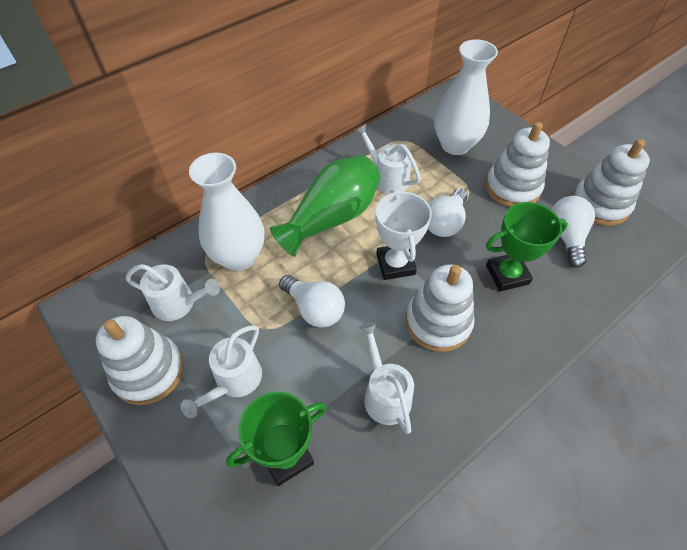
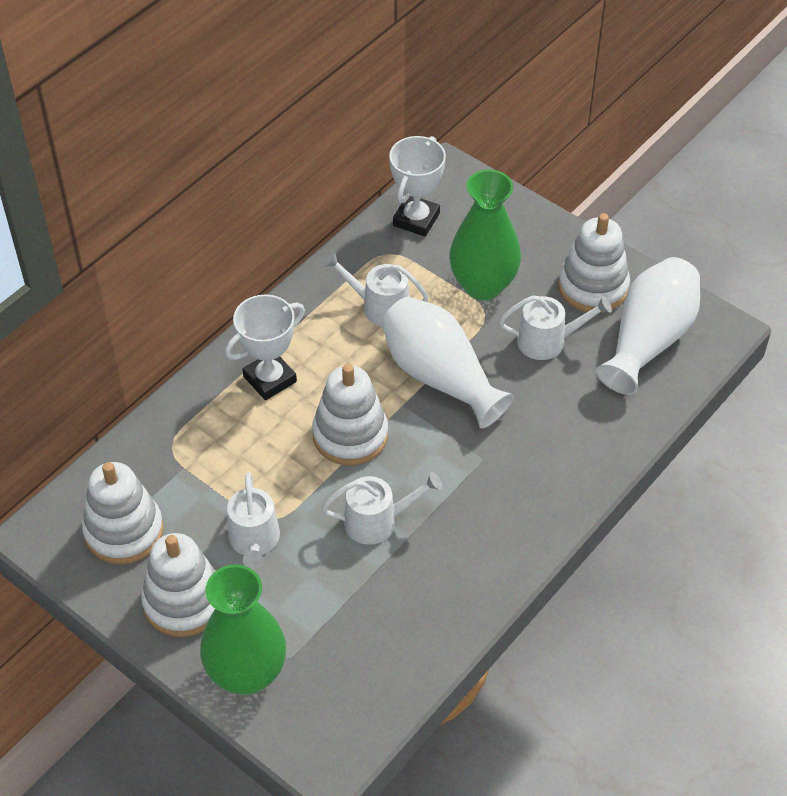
green trophy: 2 -> 0
green vase: 1 -> 2
white light bulb: 3 -> 0
white trophy: 1 -> 2

